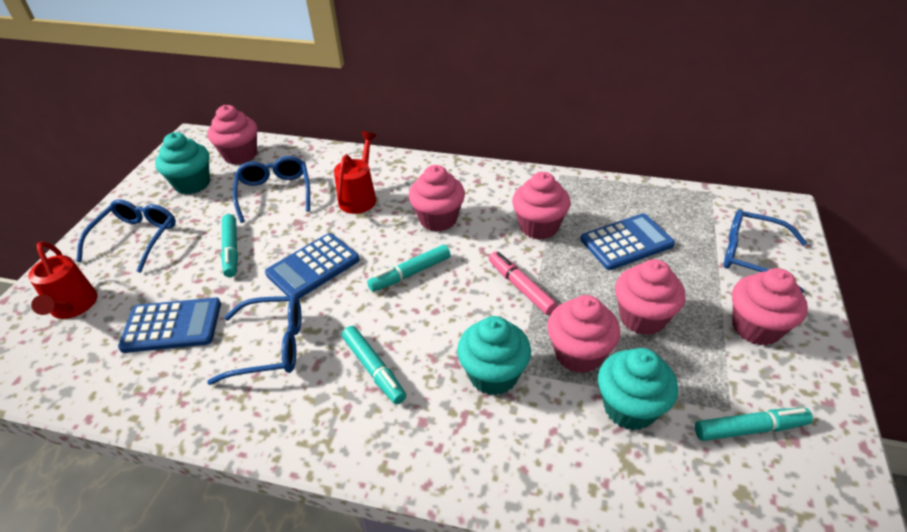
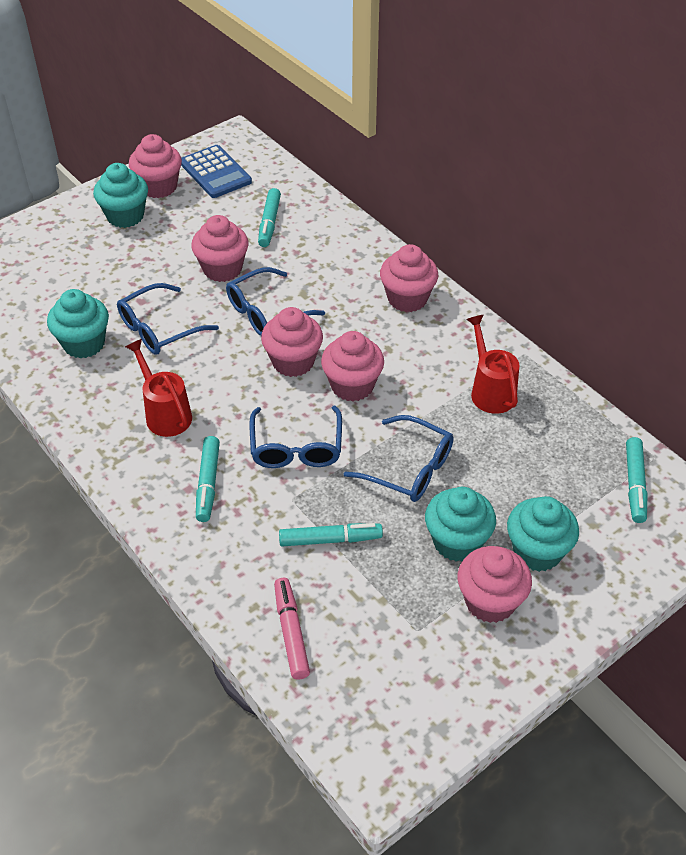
blue calculator: 3 -> 1
turquoise cupcake: 3 -> 4

